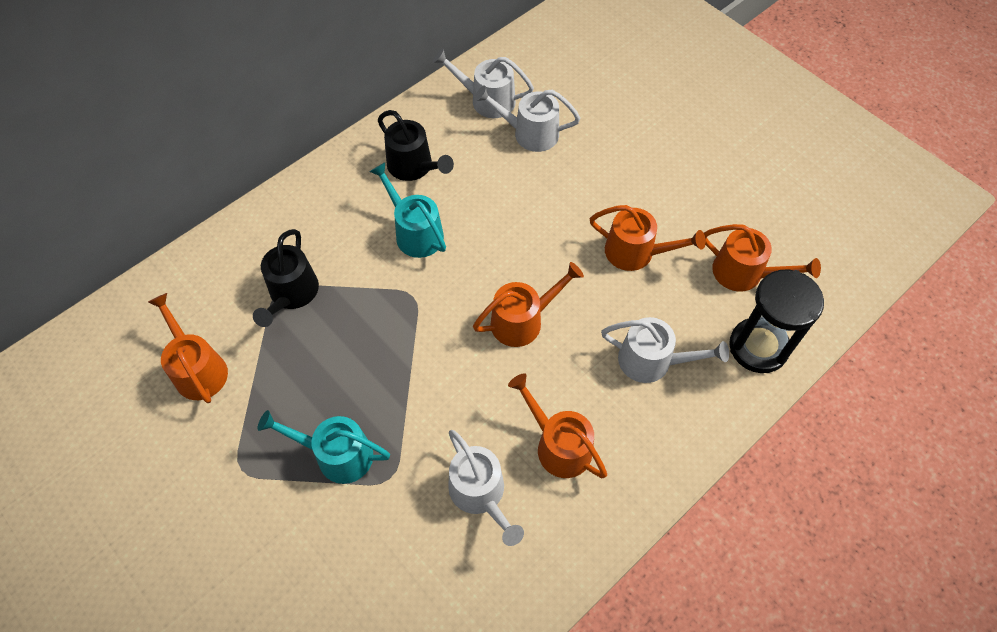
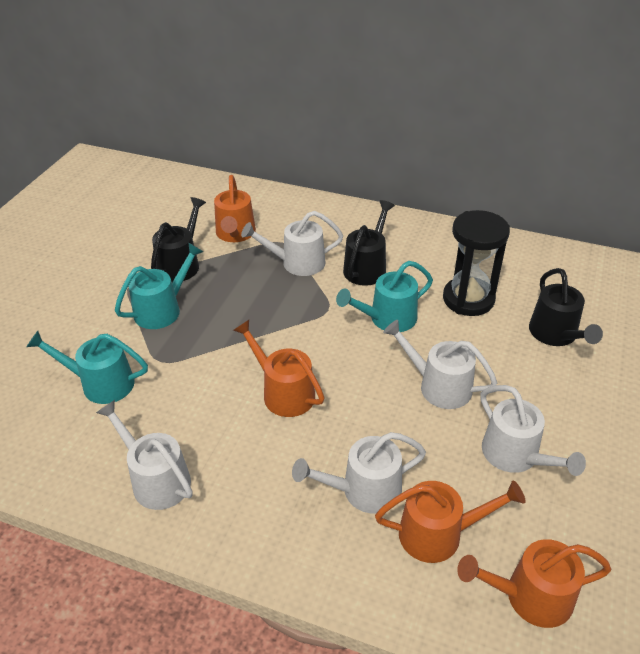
black watering can: 2 -> 3
orange watering can: 5 -> 4
turquoise watering can: 2 -> 3
white watering can: 4 -> 5

